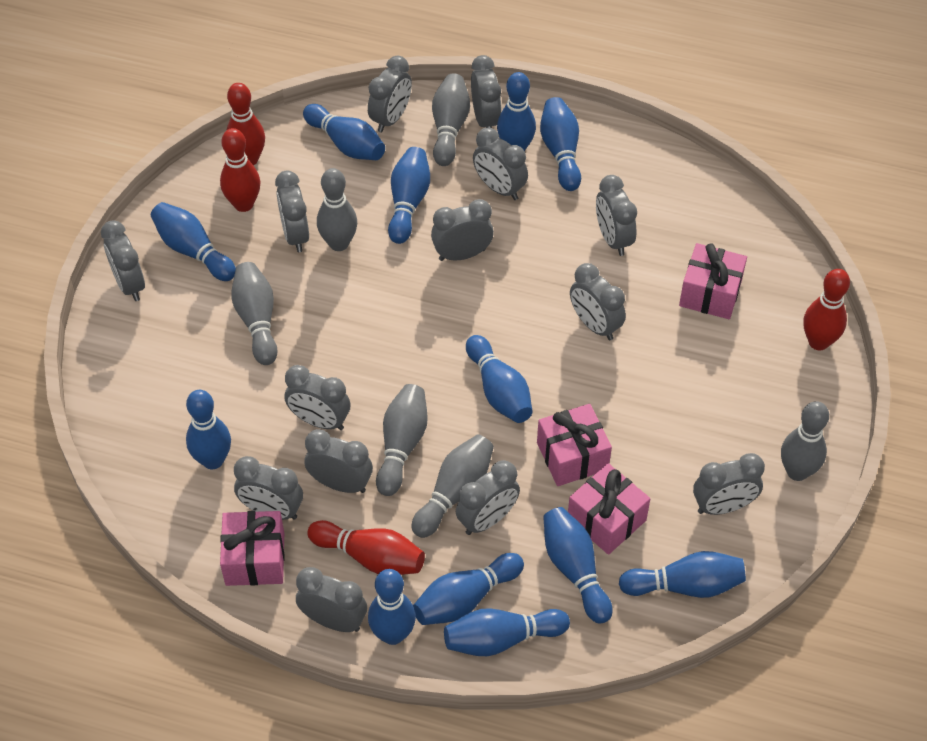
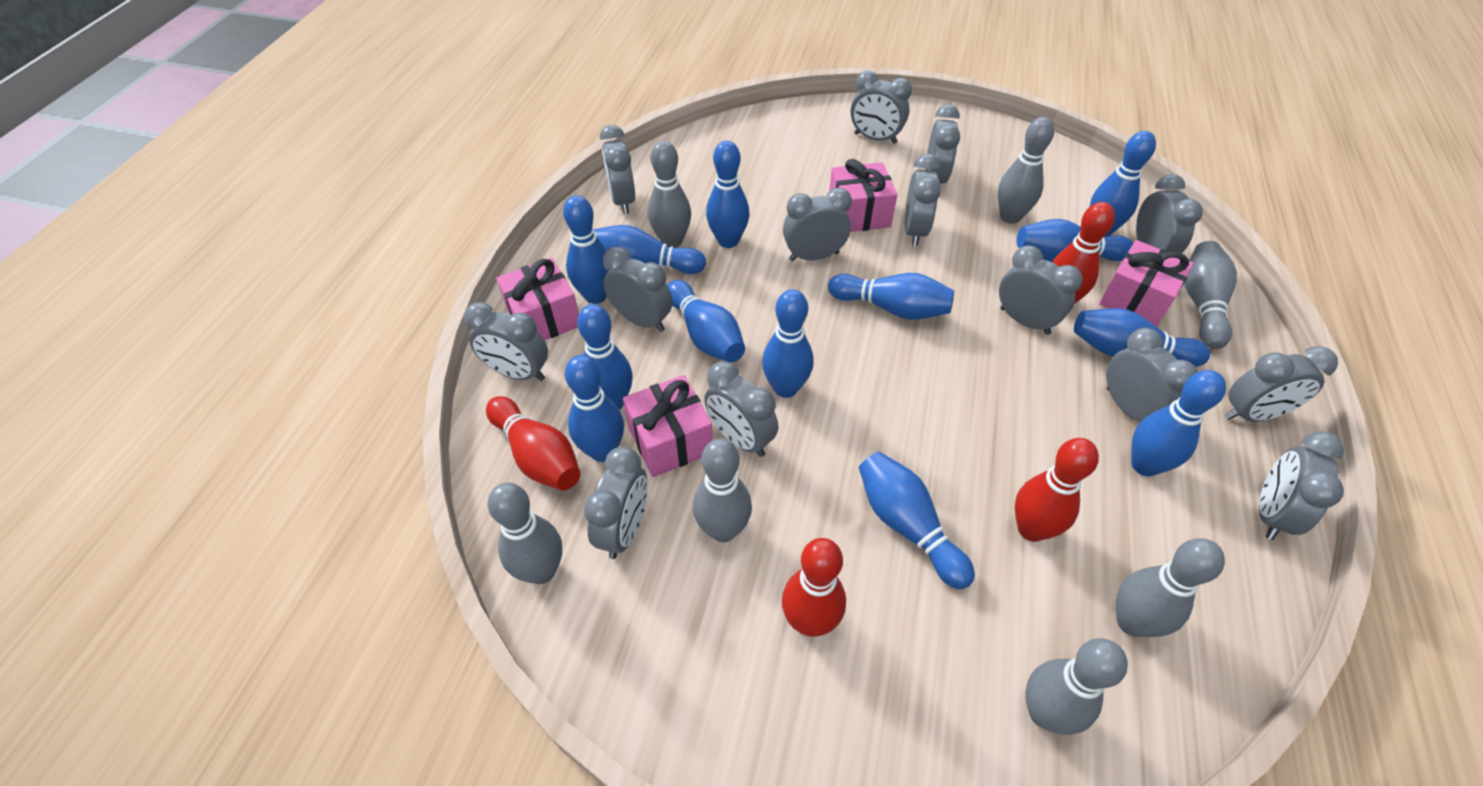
blue bowling pin: 12 -> 13
grey bowling pin: 6 -> 7

